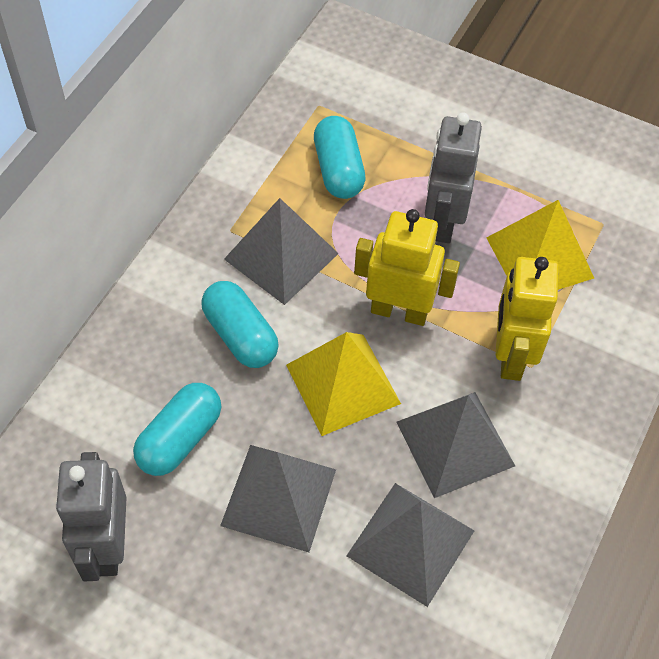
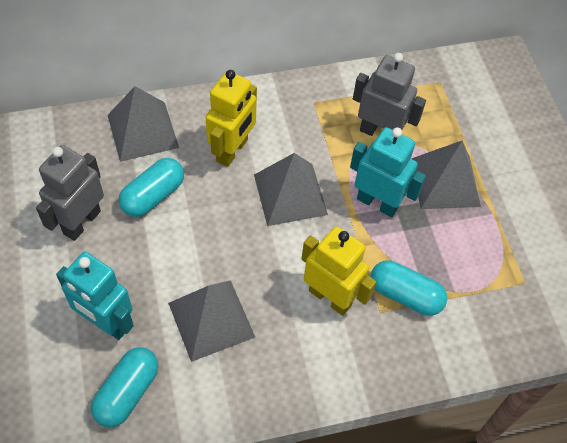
turquoise robot: 0 -> 2
yellow pyramid: 2 -> 0

